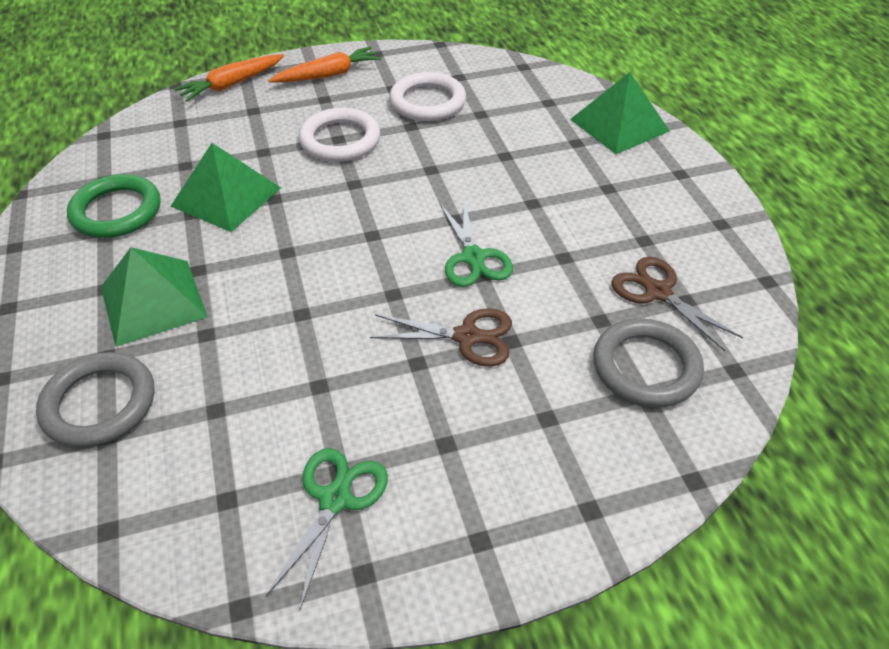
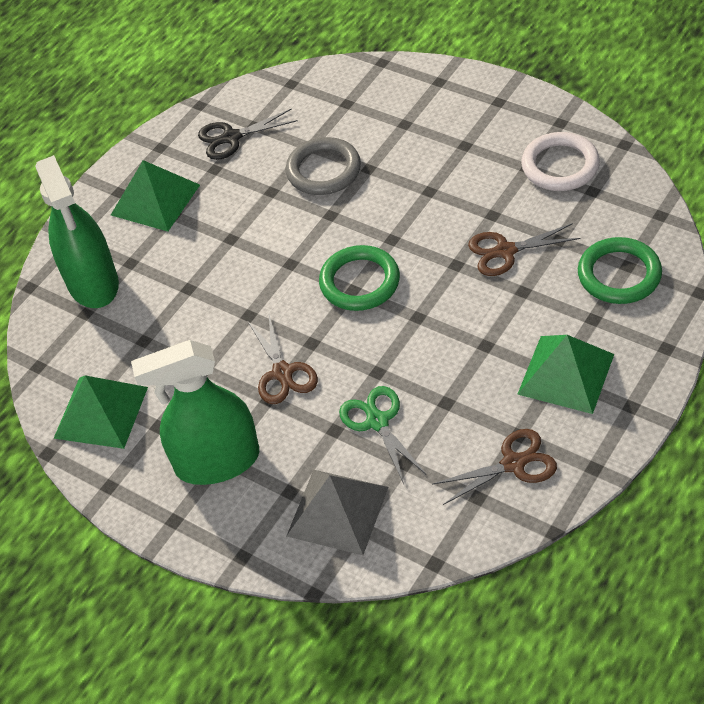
black scissors: 0 -> 1
brown scissors: 2 -> 3
green ring: 1 -> 2
green scissors: 2 -> 1
green spray bottle: 0 -> 2
grey pyramid: 0 -> 1
grey ring: 2 -> 1
orange carrot: 2 -> 0
white ring: 2 -> 1

